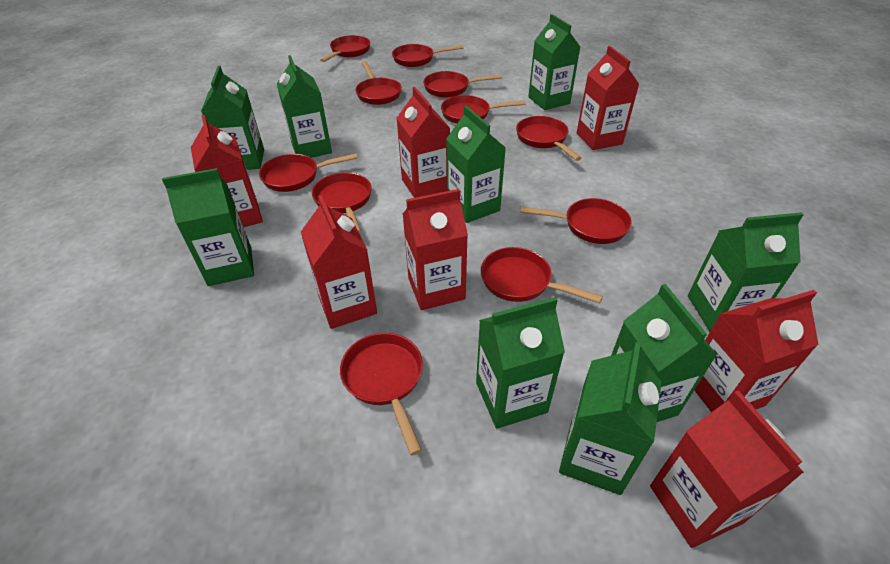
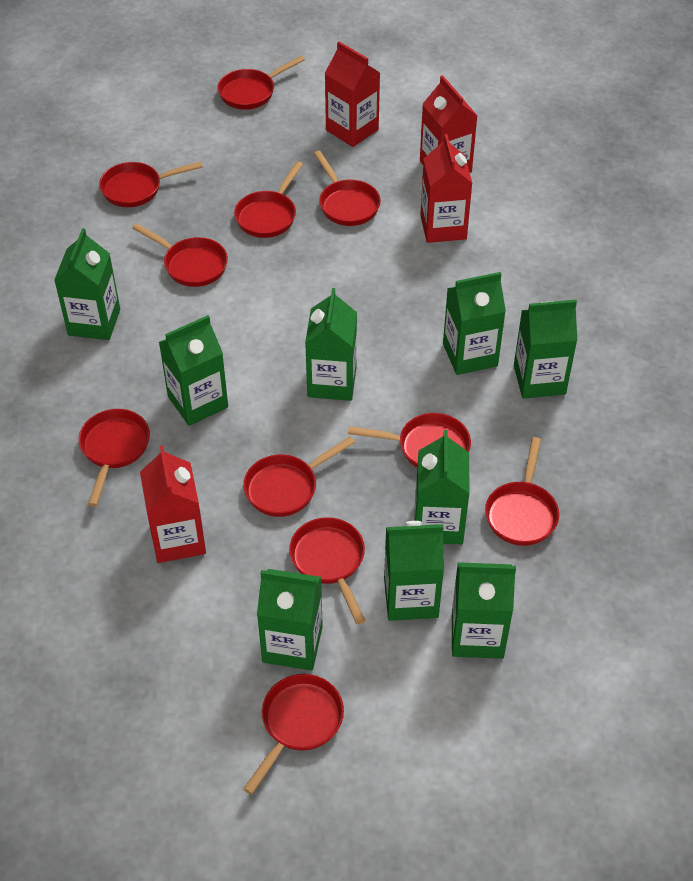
red carton: 7 -> 4

